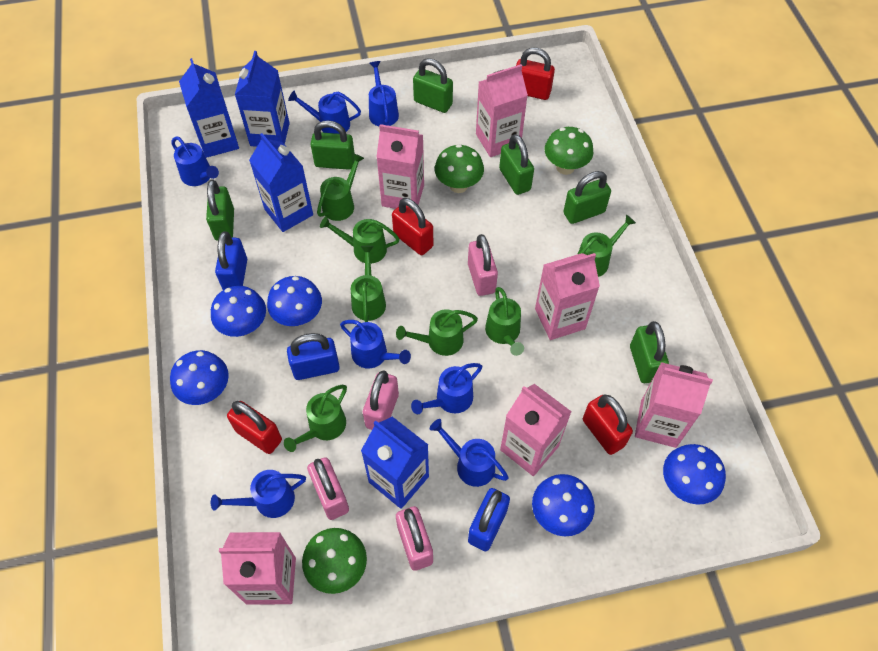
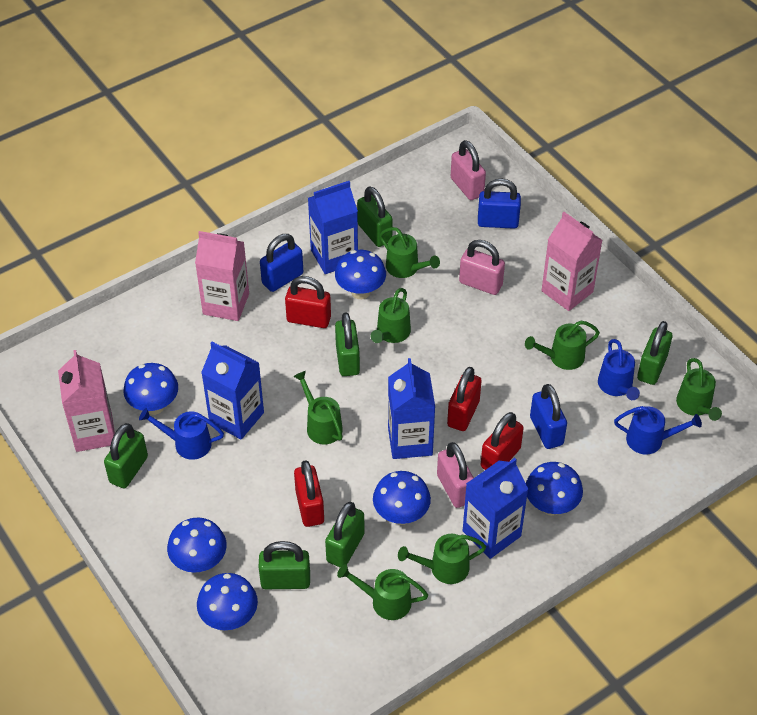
blue mushroom: 5 -> 6
blue watering can: 7 -> 3
green mushroom: 3 -> 0
pink carton: 6 -> 3
pink padlock: 4 -> 3

